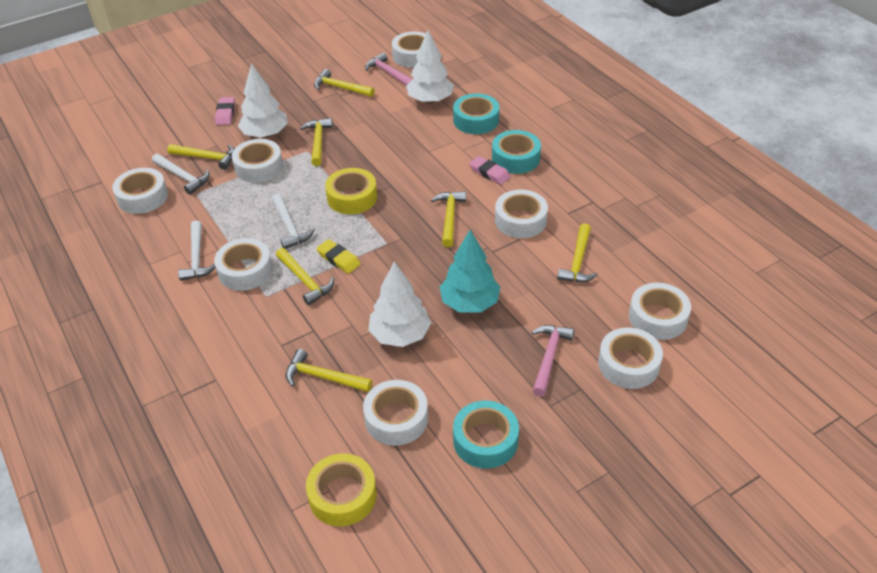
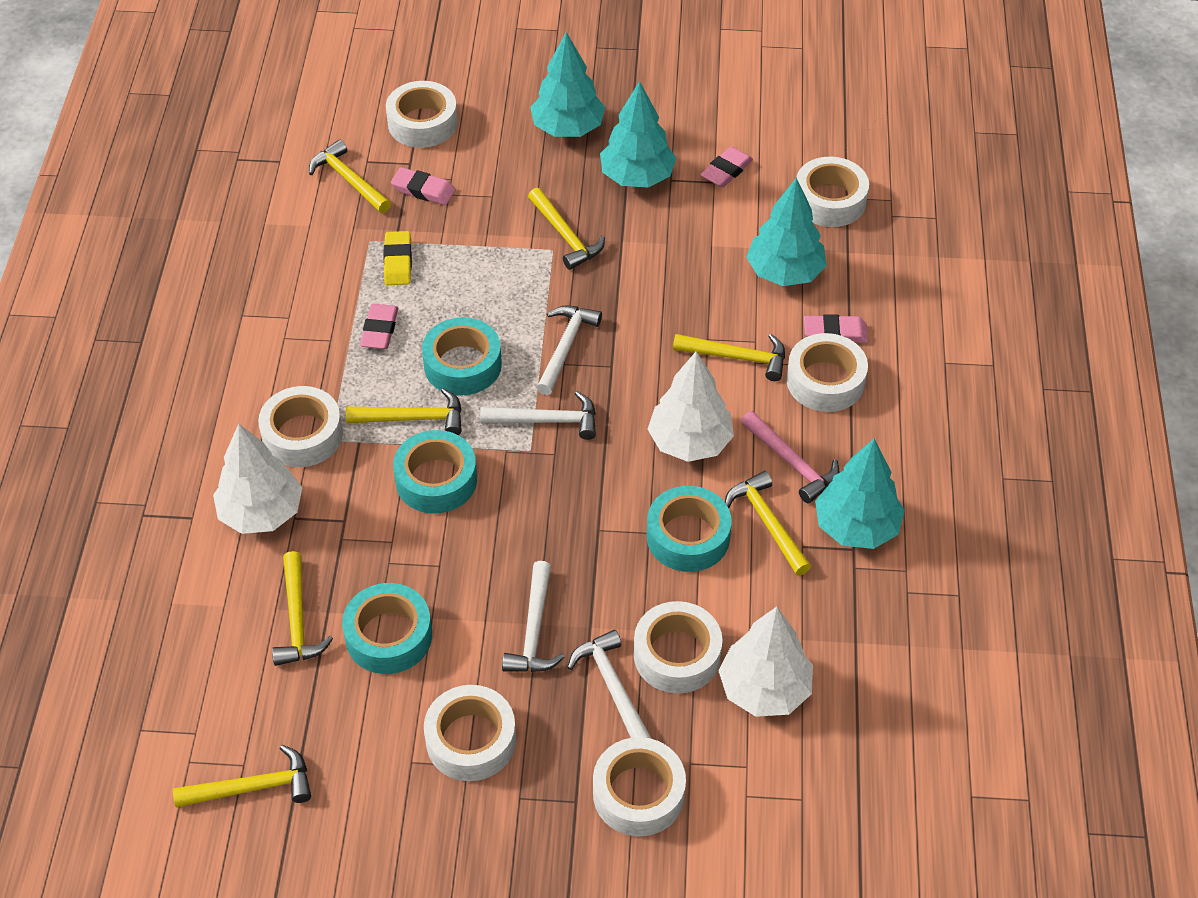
pink eraser: 2 -> 4
pink hammer: 2 -> 1
turquoise tape: 3 -> 4
turquoise tree: 1 -> 4
white hammer: 3 -> 4
white tape: 8 -> 7
yellow tape: 2 -> 0

